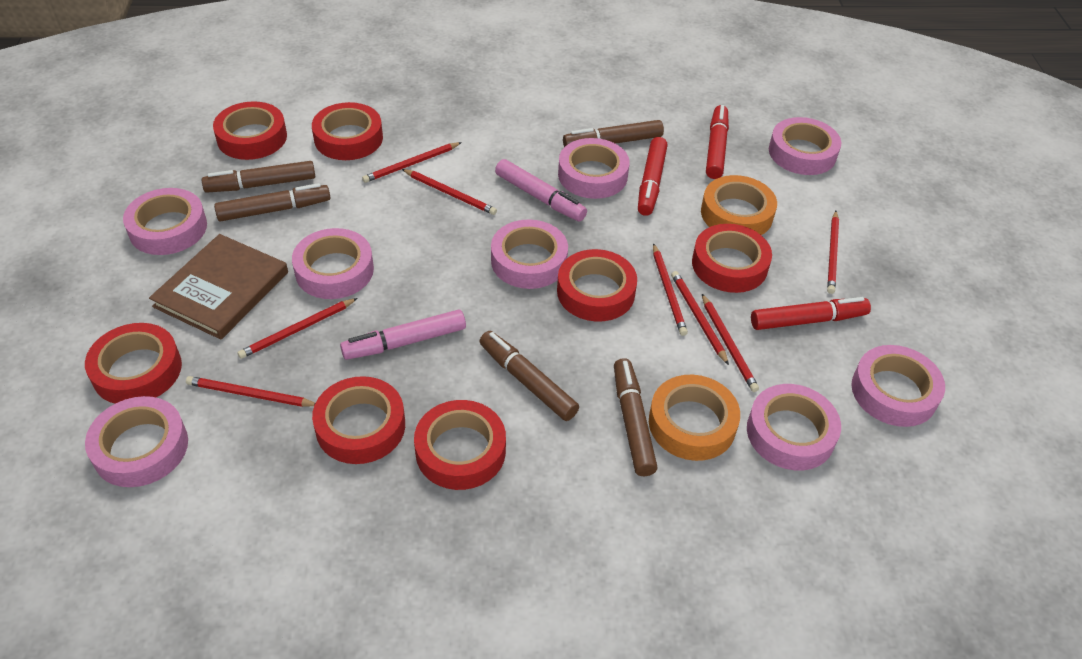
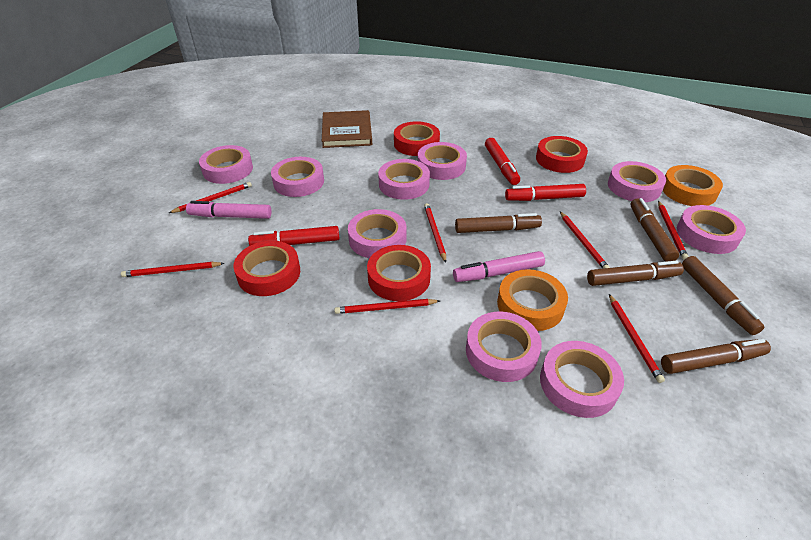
pink tape: 8 -> 9
red pencil: 8 -> 7
red tape: 7 -> 4

